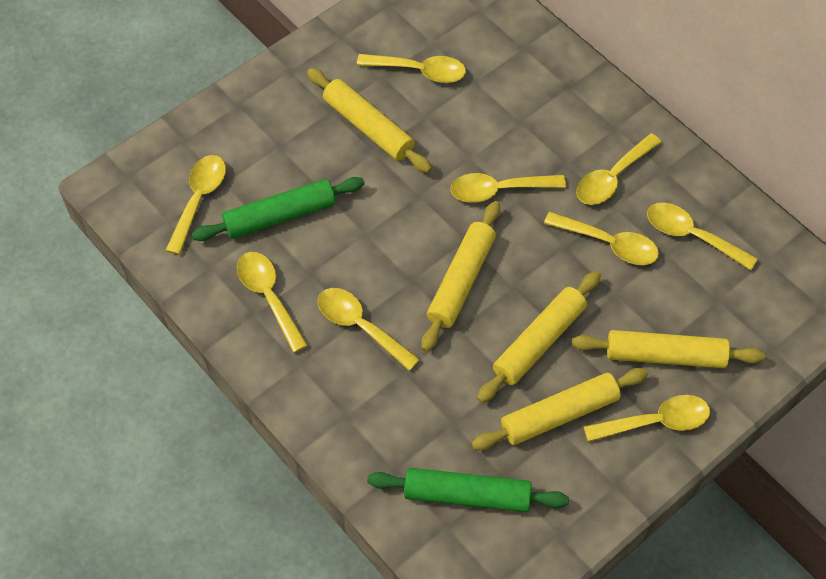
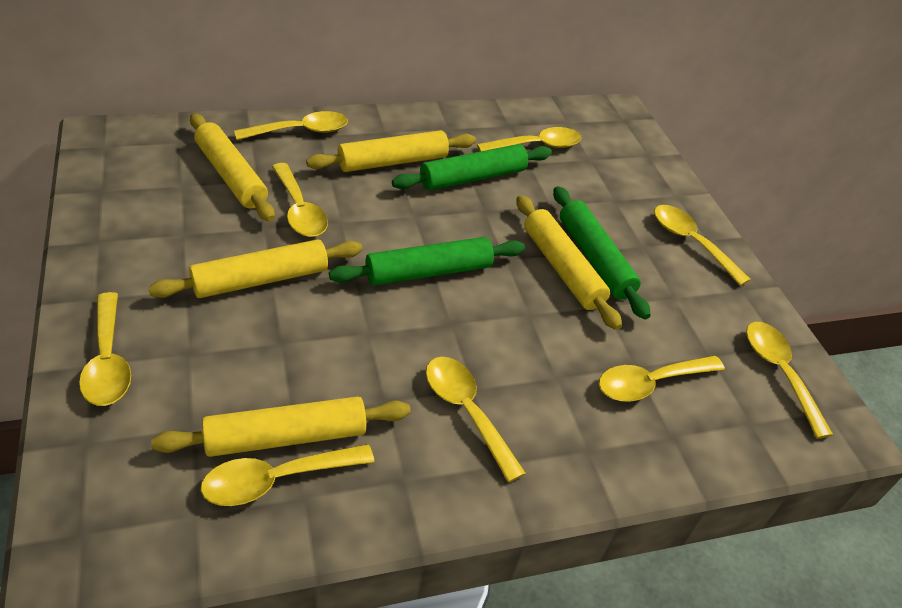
green rolling pin: 2 -> 3

